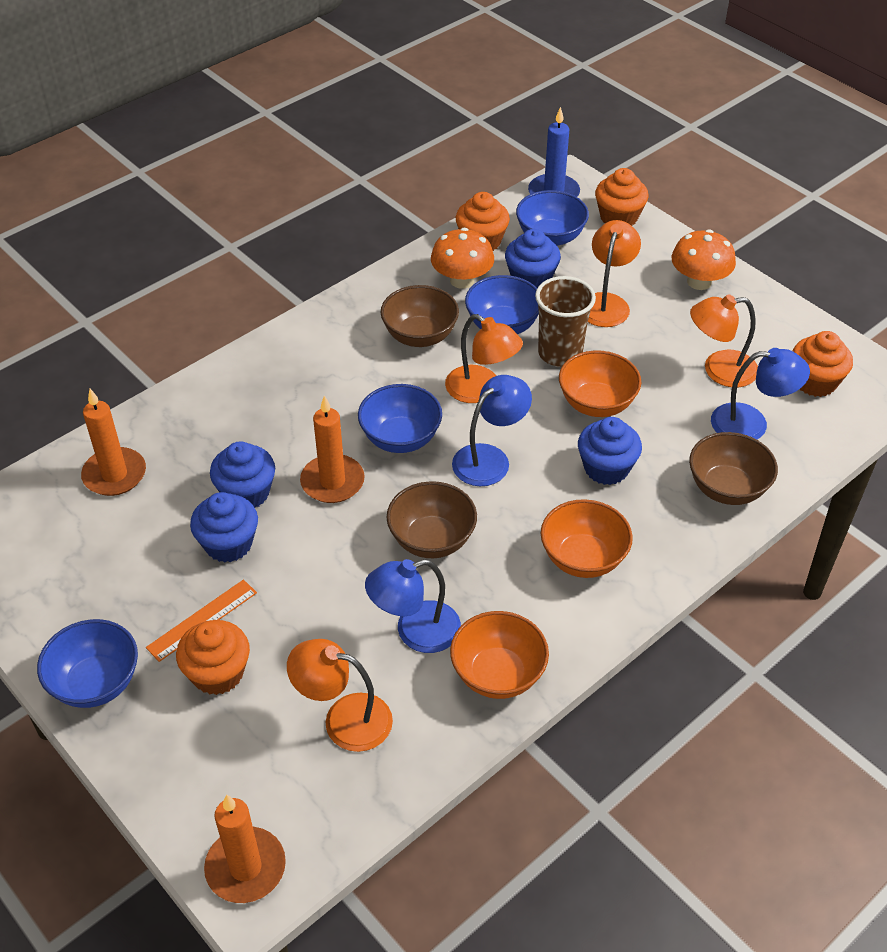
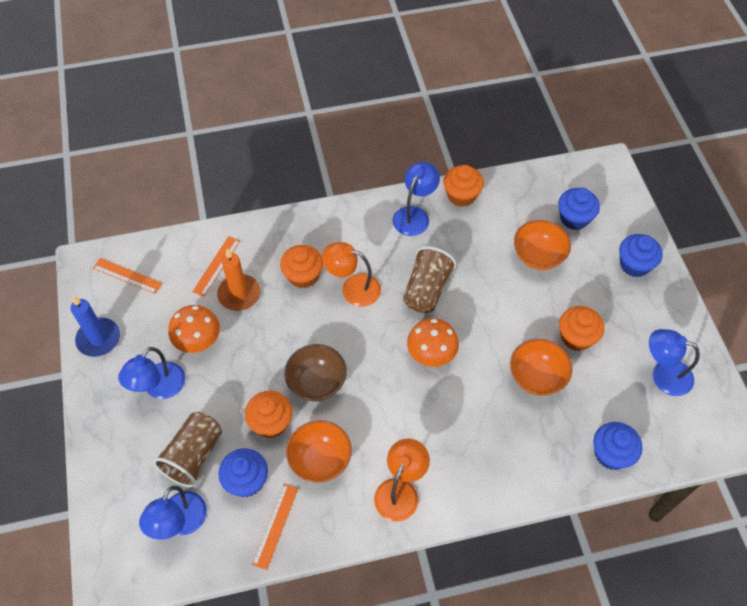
blue bowl: 4 -> 0
blue lamp: 3 -> 4
brown bowl: 3 -> 1
brown cup: 1 -> 2
orange candle: 3 -> 1
orange lamp: 4 -> 2
orange ruler: 1 -> 3

